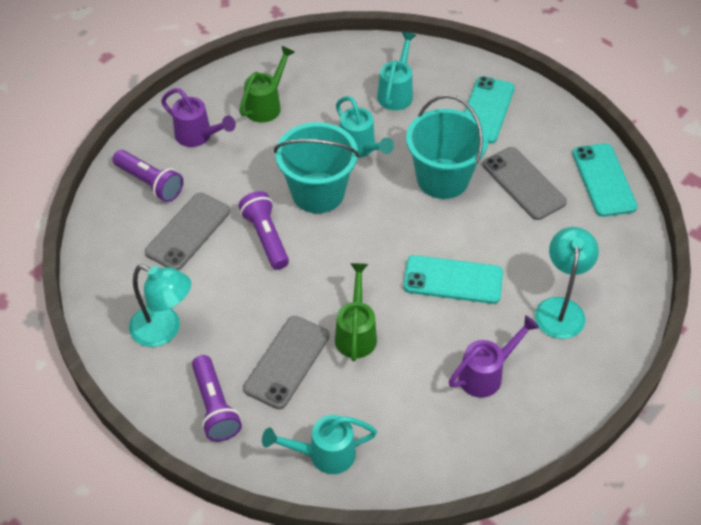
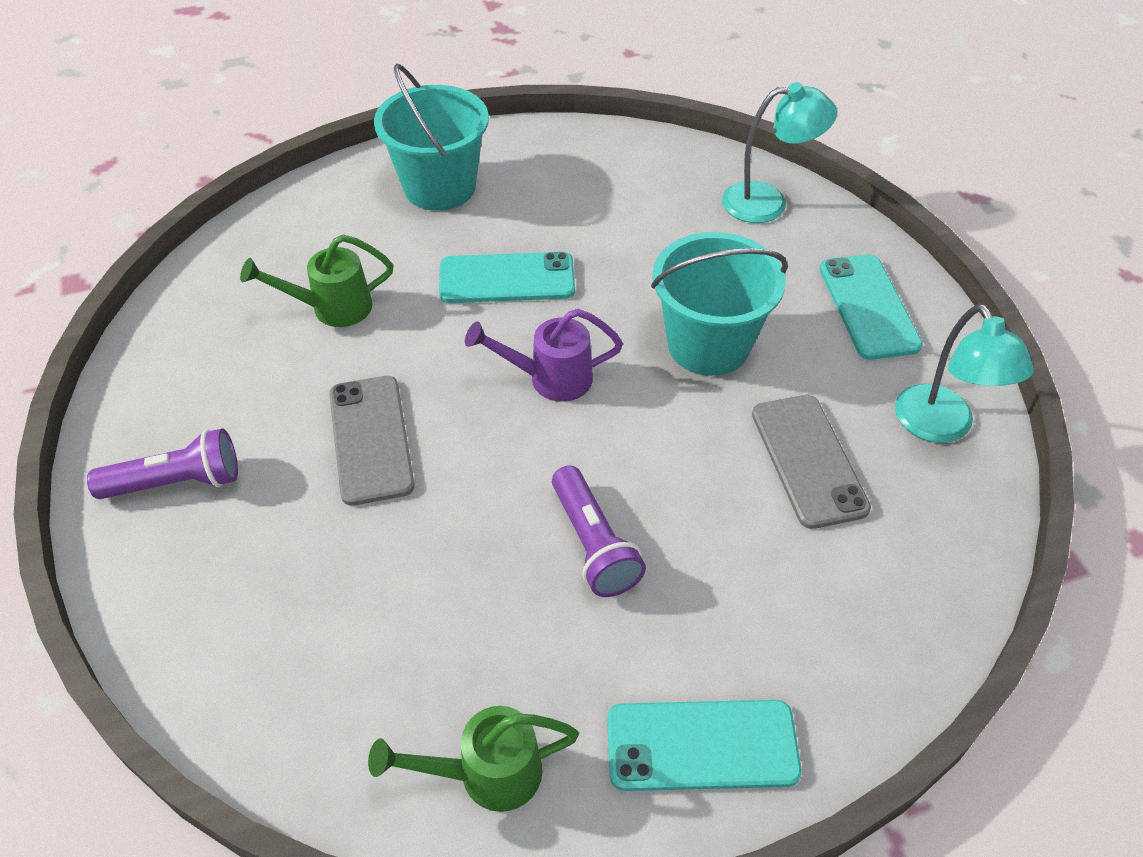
grey phone: 3 -> 2
purple flashlight: 3 -> 2
purple watering can: 2 -> 1
turquoise watering can: 3 -> 0

